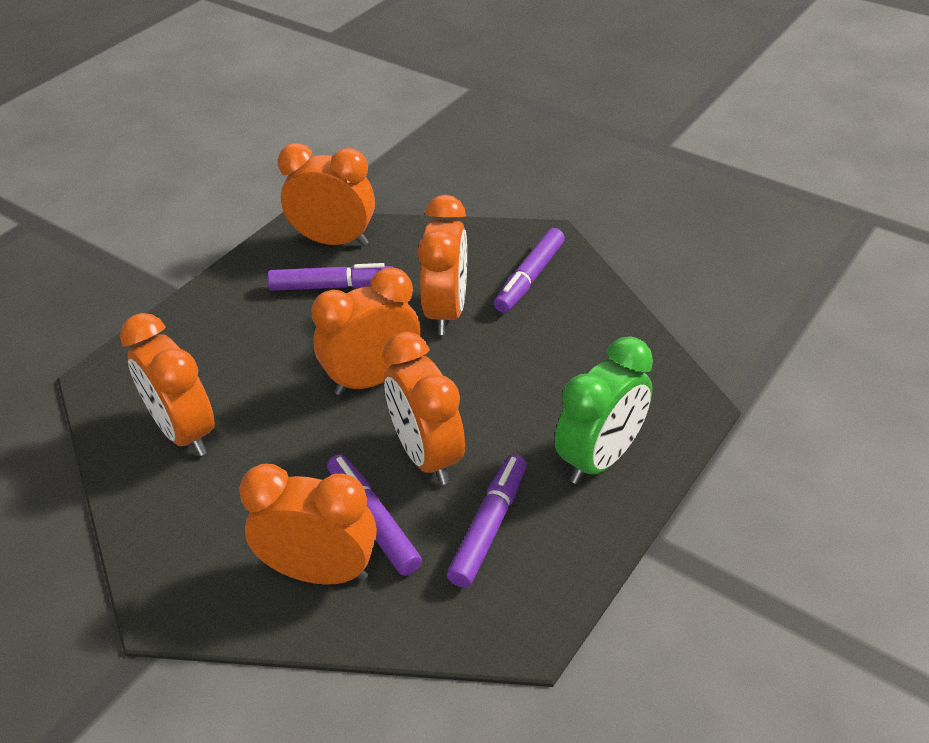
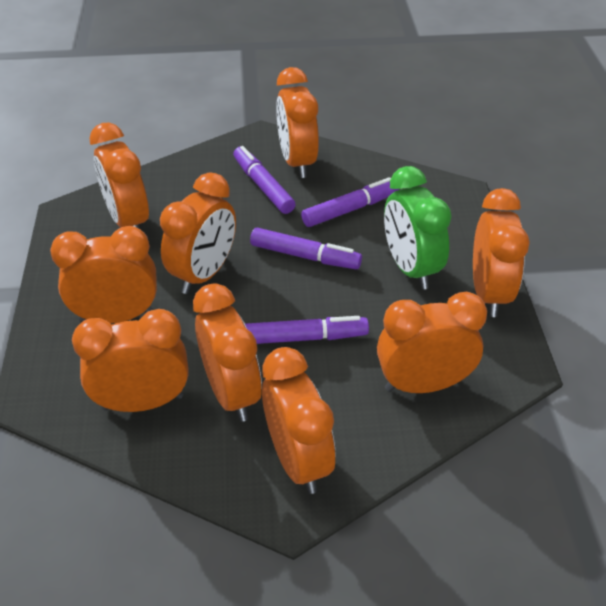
orange clock: 6 -> 9

